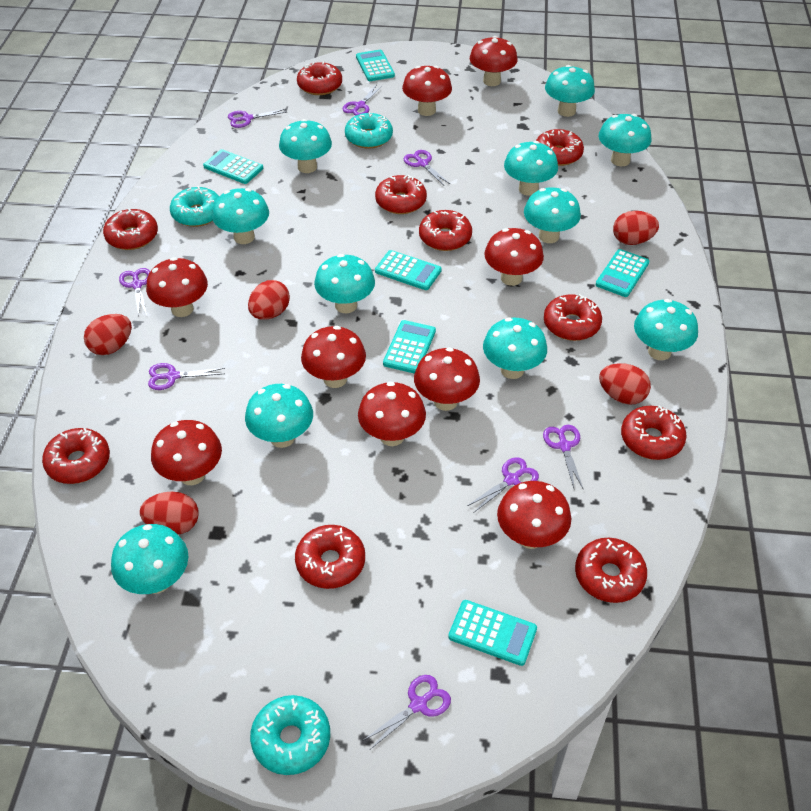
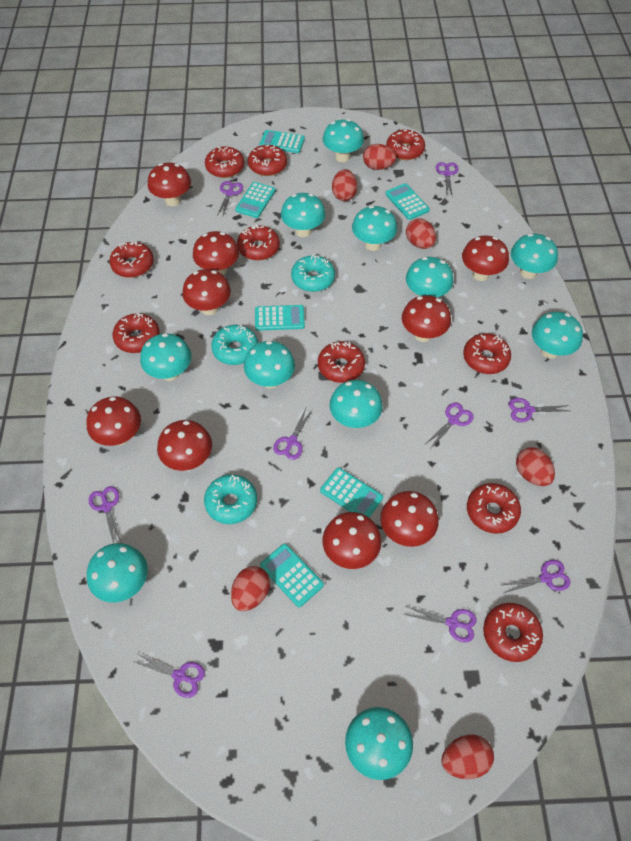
purple scissors: 8 -> 9
red egg: 5 -> 6

